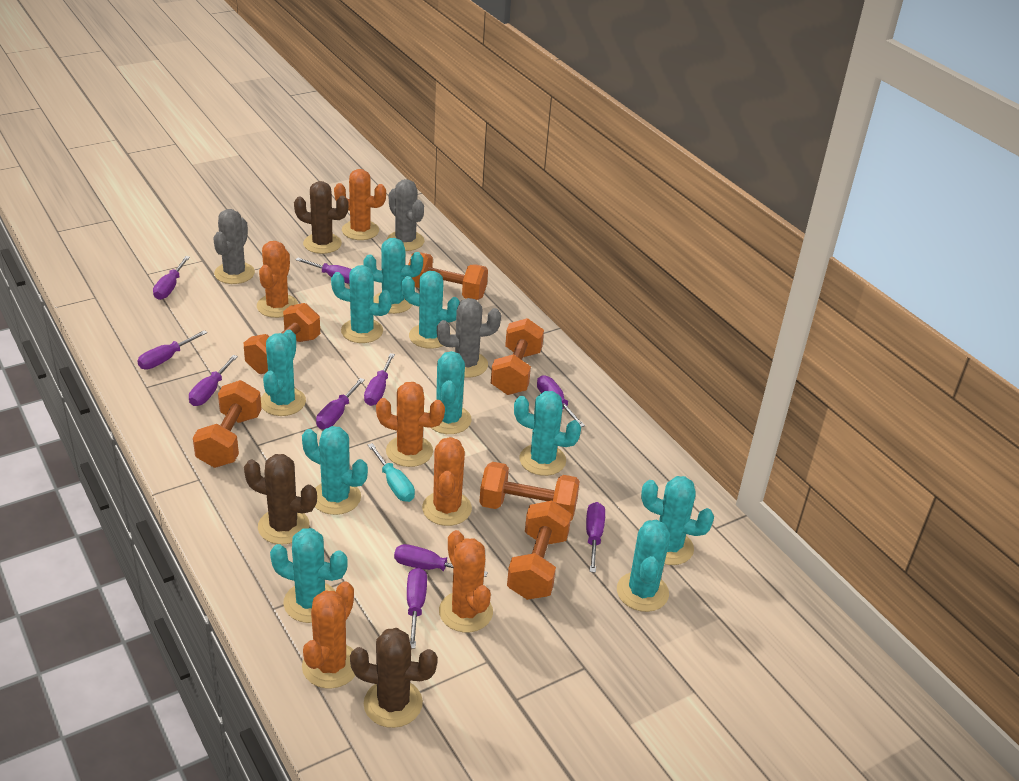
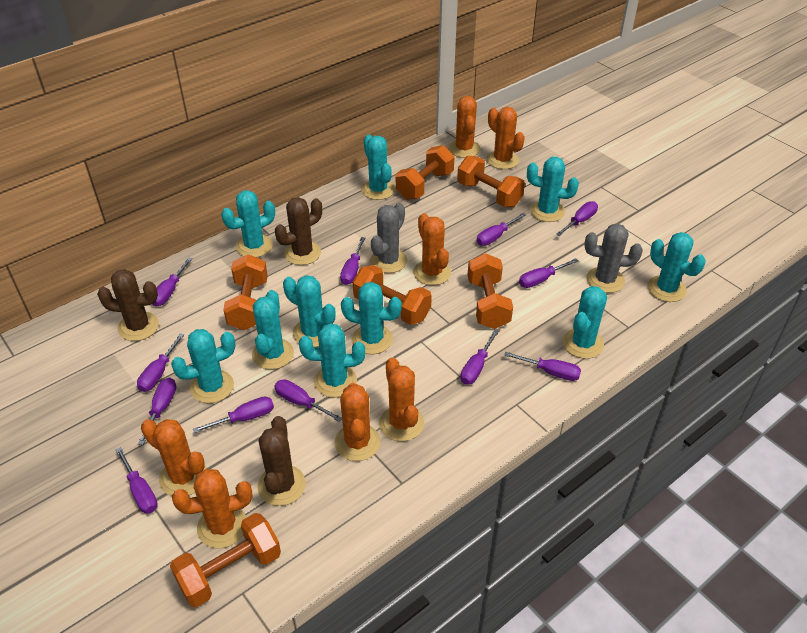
grey cactus: 3 -> 2
orange cactus: 6 -> 7
purple screwdriver: 10 -> 12
turquoise screwdriver: 1 -> 0

